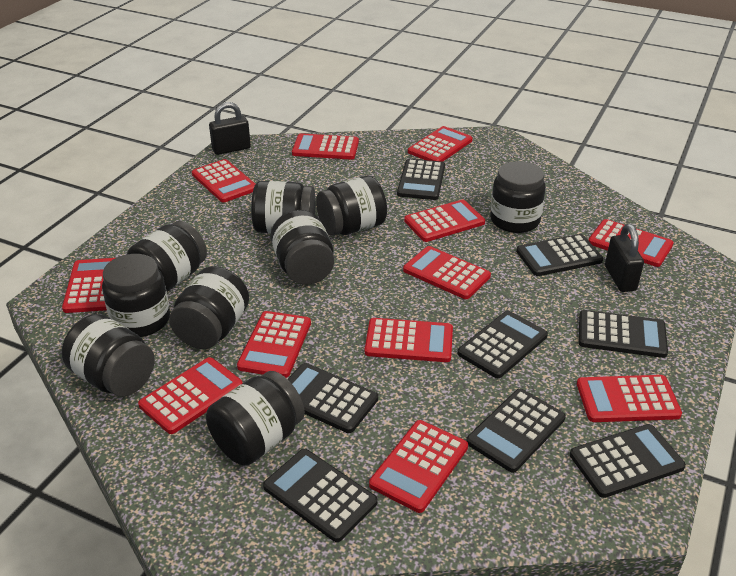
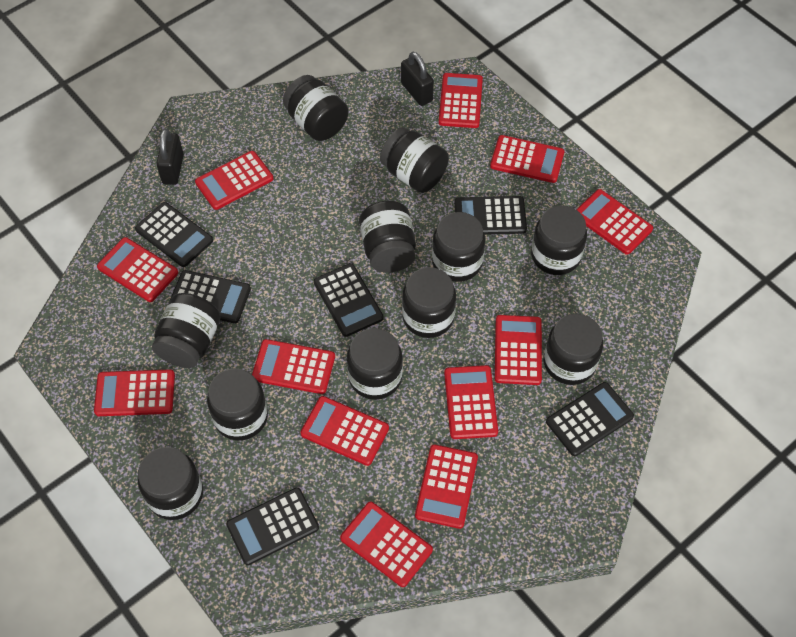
black calculator: 8 -> 6
black jar: 9 -> 11

